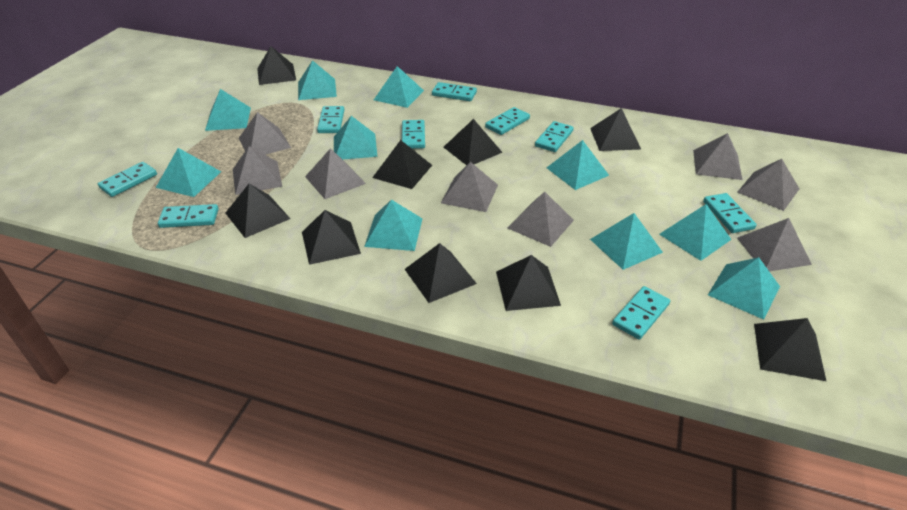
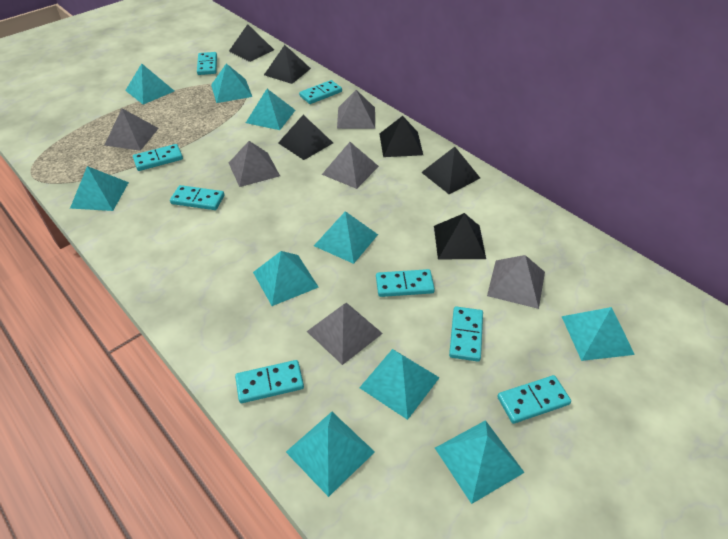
black pyramid: 9 -> 6
grey pyramid: 8 -> 6
turquoise domino: 9 -> 8

